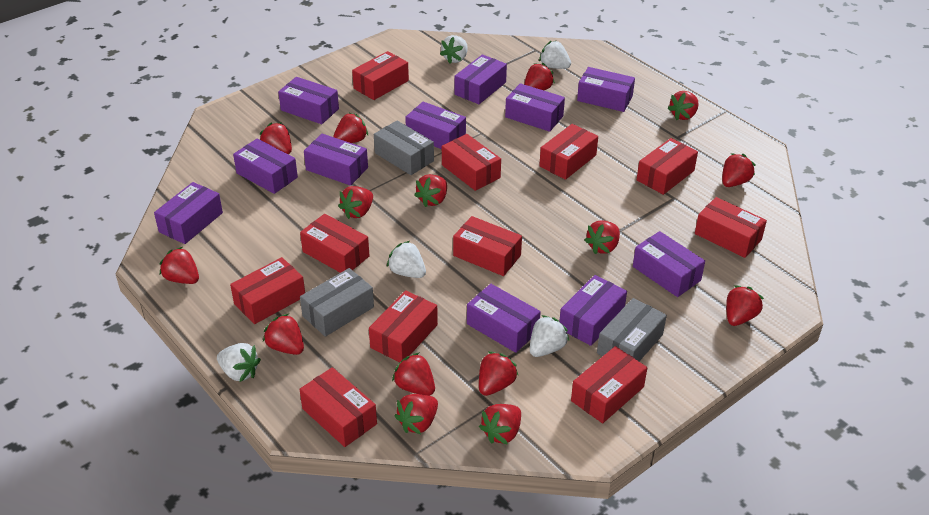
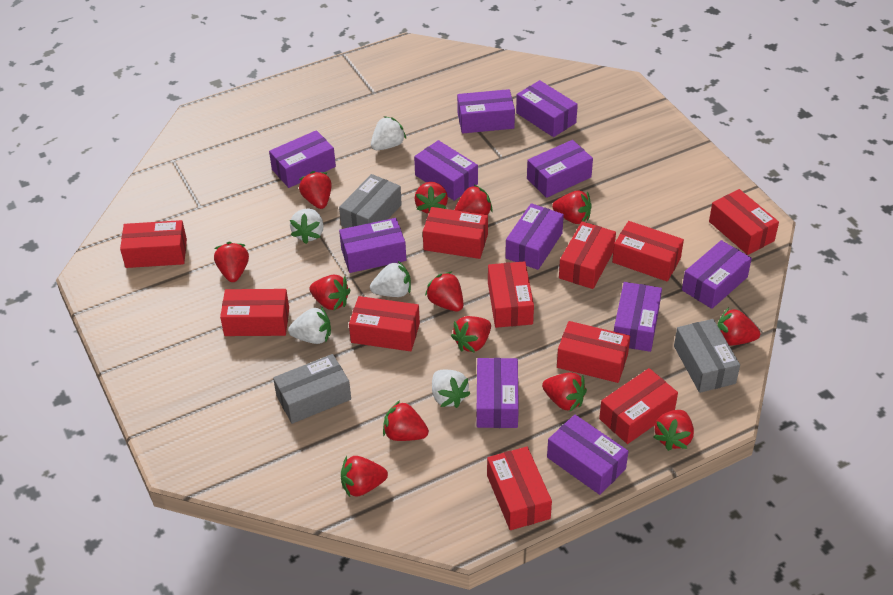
red strawberry: 15 -> 13

